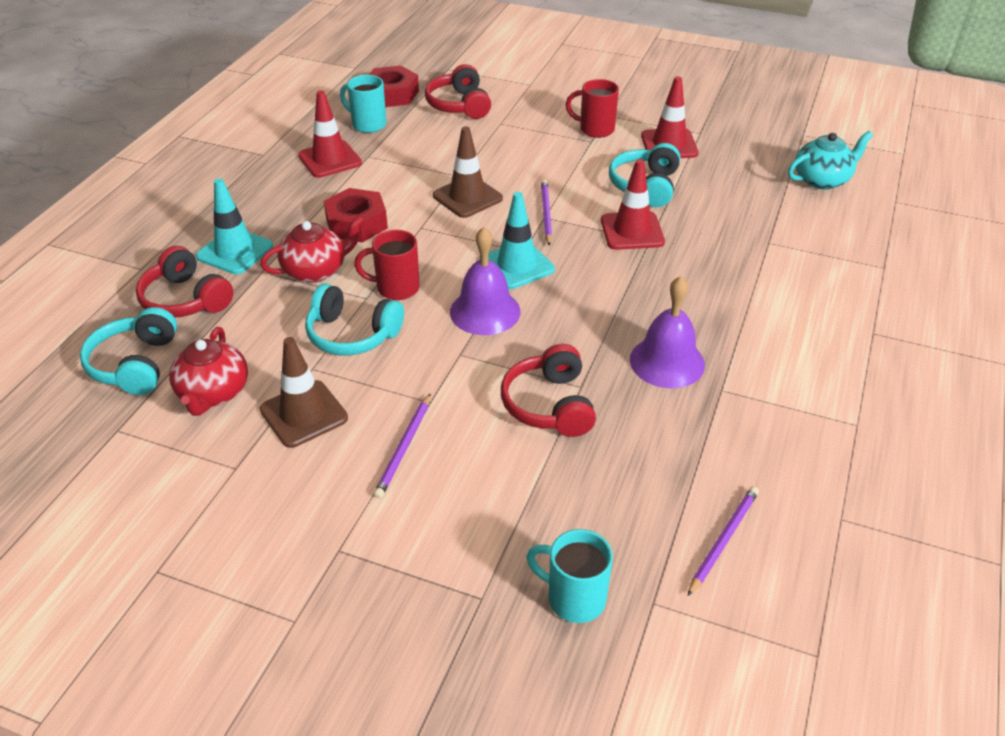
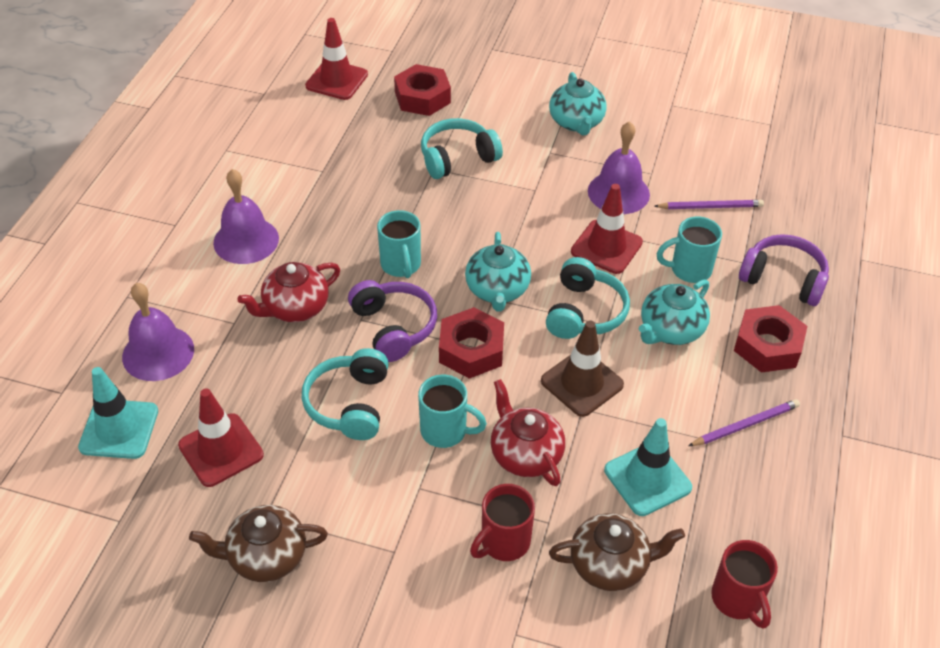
brown teapot: 0 -> 2
brown traffic cone: 2 -> 1
purple bell: 2 -> 3
purple headphones: 0 -> 2
purple pencil: 3 -> 2
red headphones: 3 -> 0
red nut: 2 -> 3
turquoise mug: 2 -> 3
turquoise teapot: 1 -> 3

